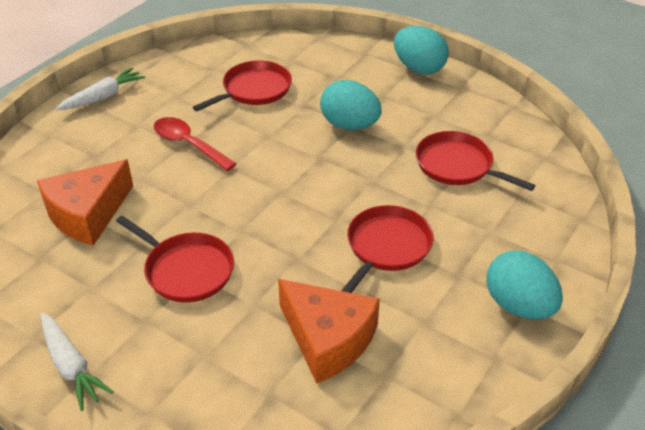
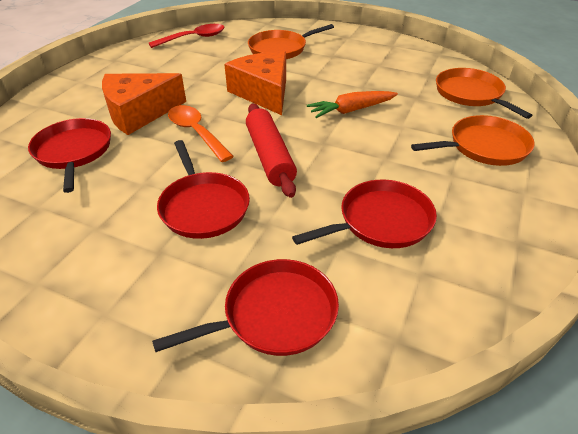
orange carrot: 0 -> 1
orange pan: 0 -> 3
orange spoon: 0 -> 1
red rolling pin: 0 -> 1
turquoise egg: 3 -> 0
white carrot: 2 -> 0

